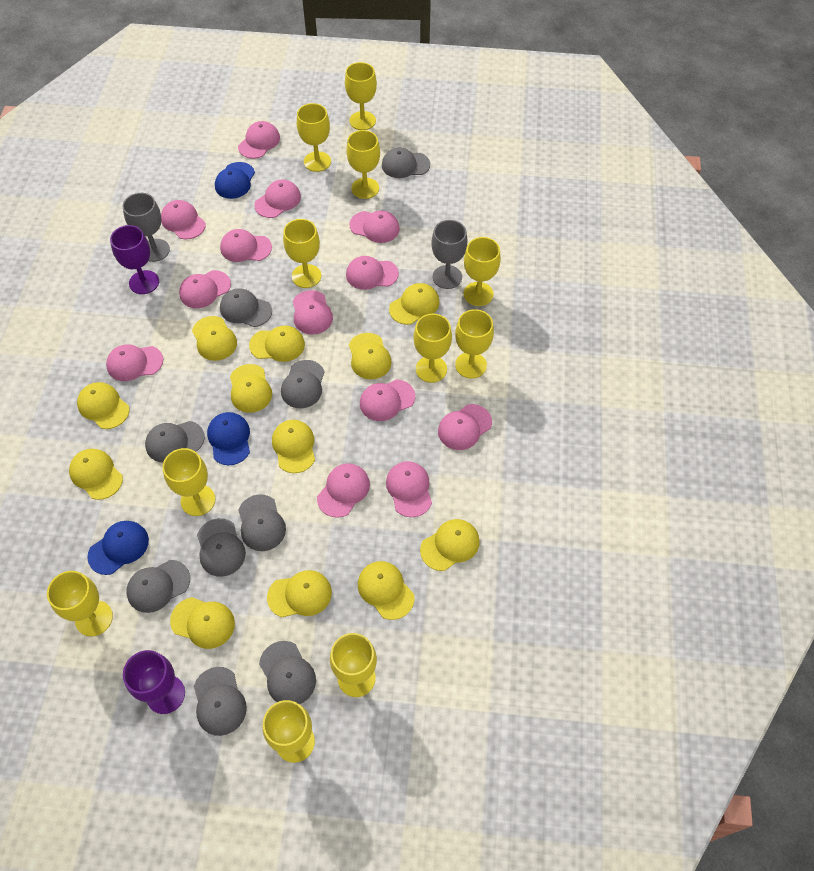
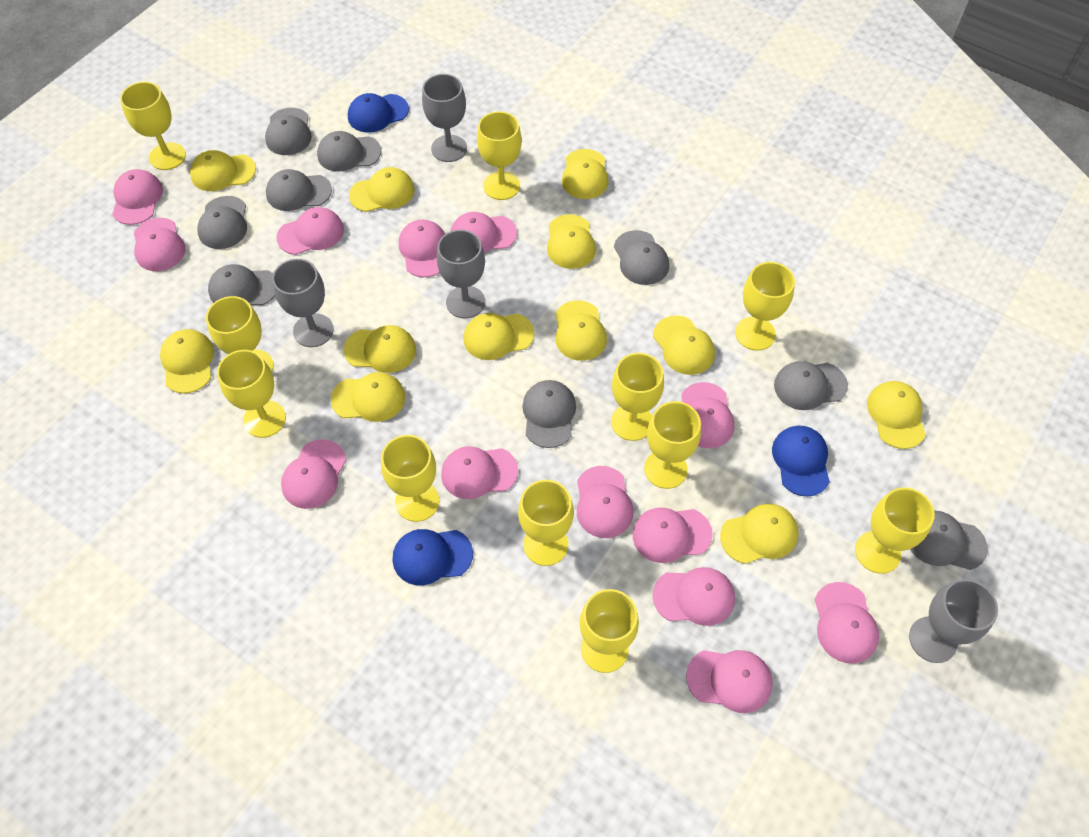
grey goblet: 2 -> 4
purple goblet: 2 -> 0

